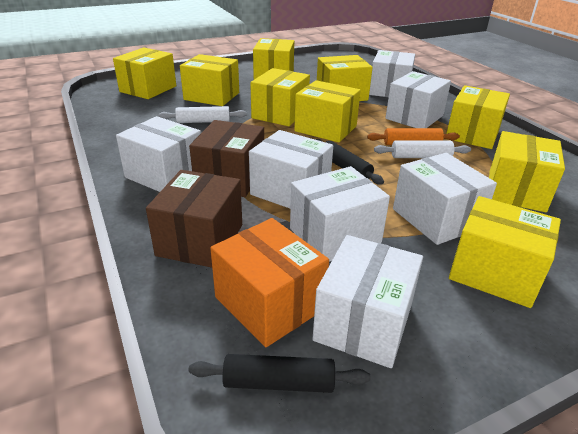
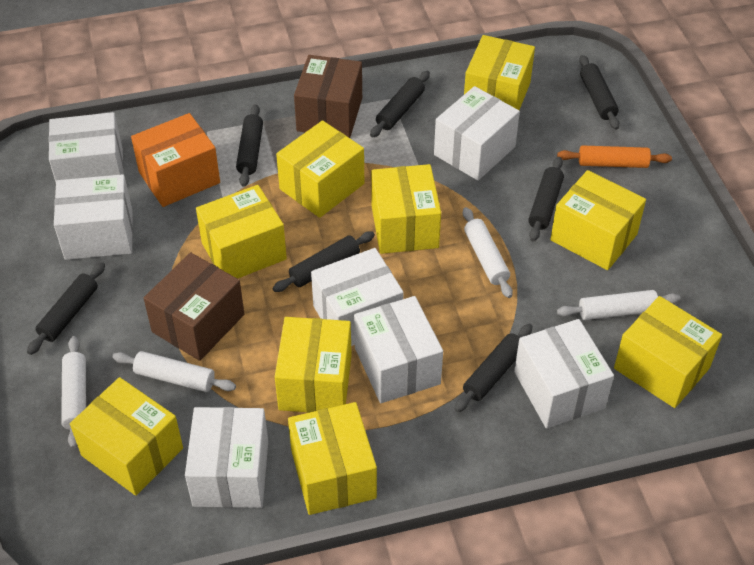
black rolling pin: 2 -> 7
white rolling pin: 2 -> 4

